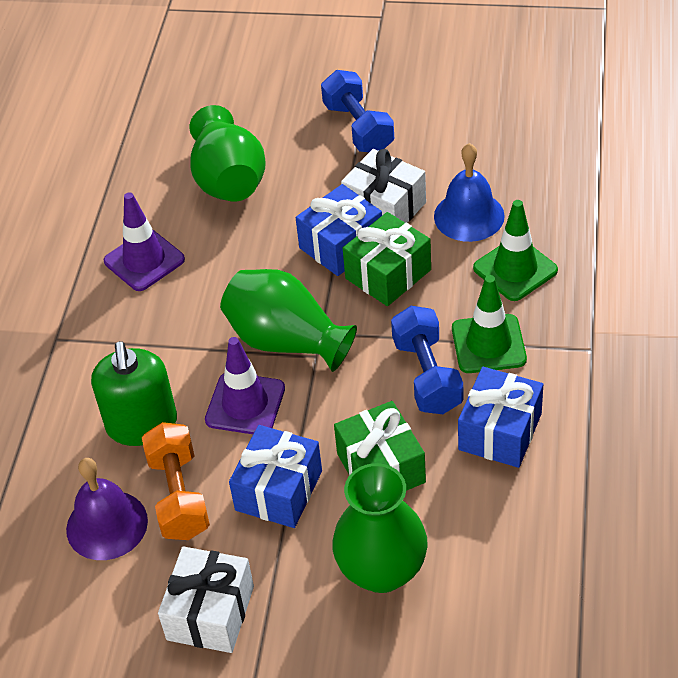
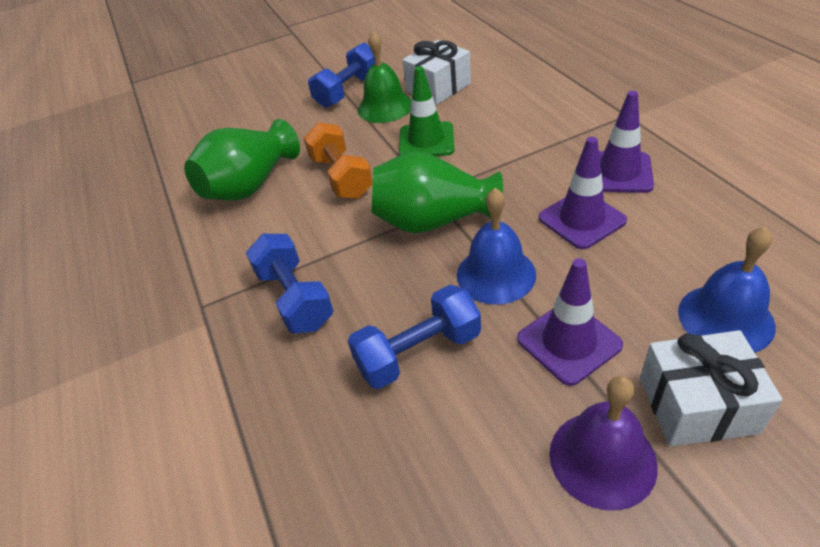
blue bell: 1 -> 2
blue dumbbell: 2 -> 3
blue gift: 3 -> 0
green bell: 0 -> 1
green gift: 2 -> 0
green soap dispenser: 1 -> 0
green traffic cone: 2 -> 1
green vase: 3 -> 2
purple traffic cone: 2 -> 3

